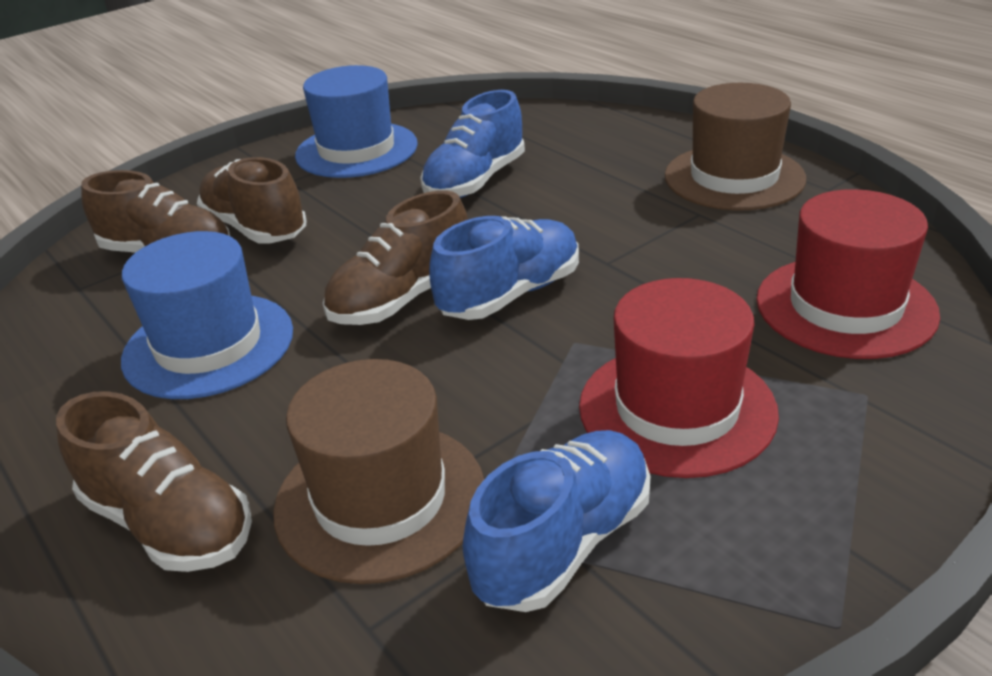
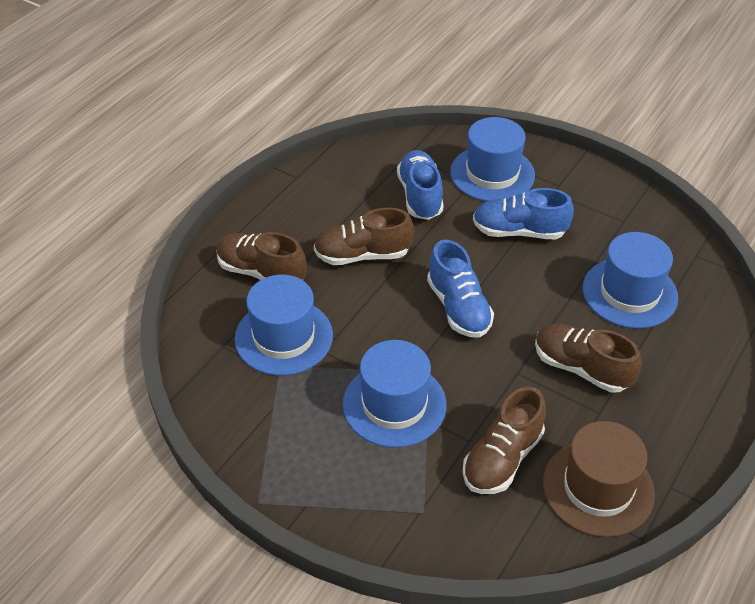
blue hat: 2 -> 4
brown hat: 2 -> 1
red hat: 2 -> 0

